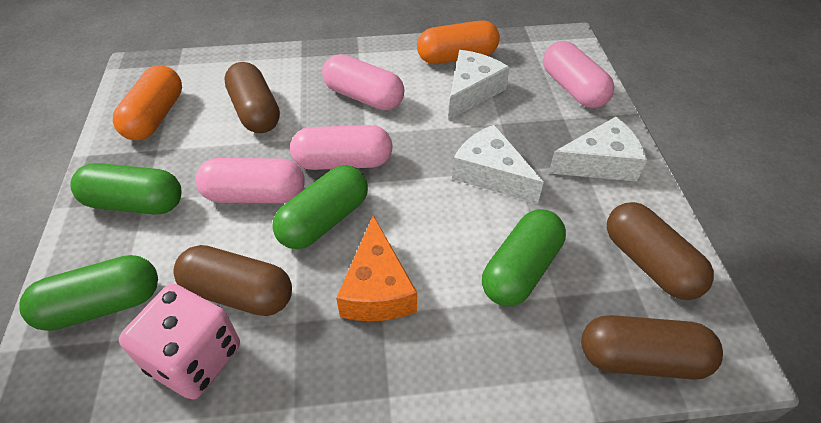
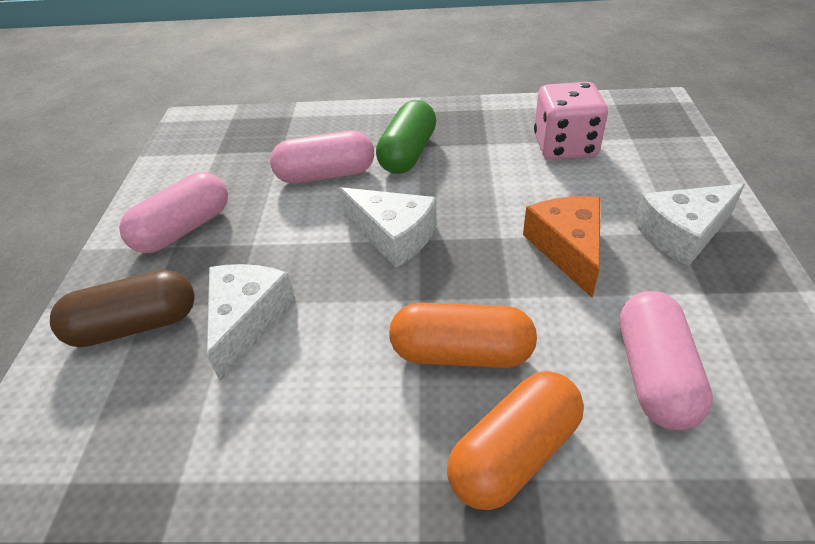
brown capsule: 4 -> 1
green capsule: 4 -> 1
pink capsule: 4 -> 3

